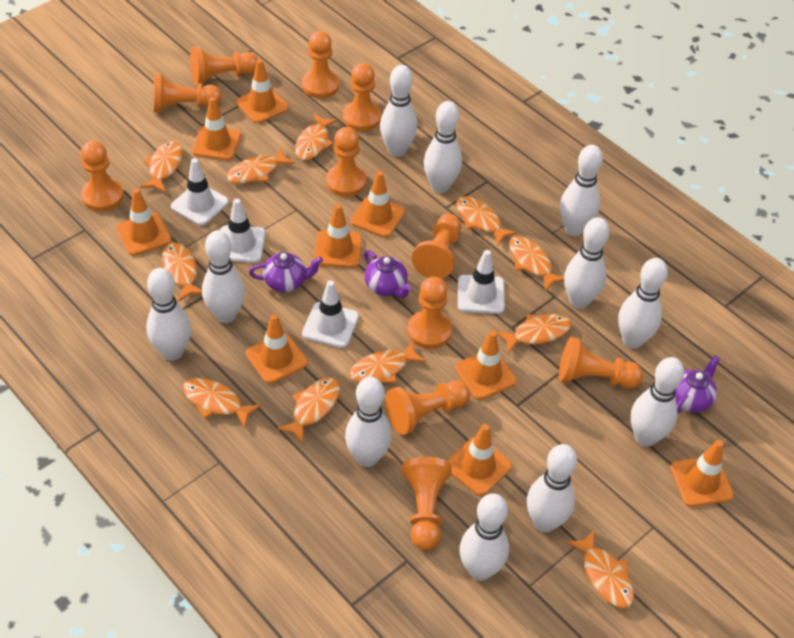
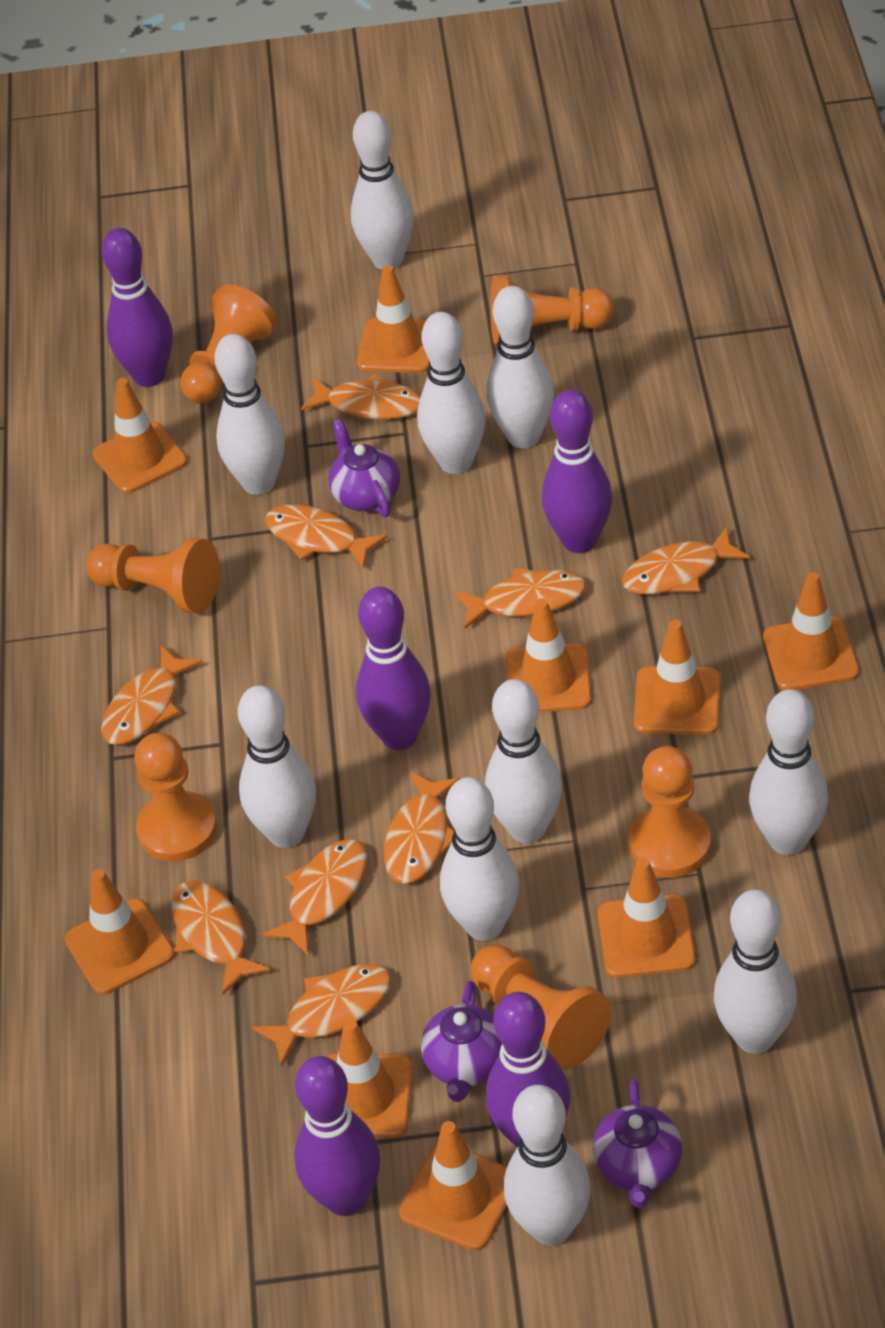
orange fish: 11 -> 9
orange pawn: 11 -> 6
purple bowling pin: 0 -> 5
white bowling pin: 11 -> 10
white traffic cone: 4 -> 0

